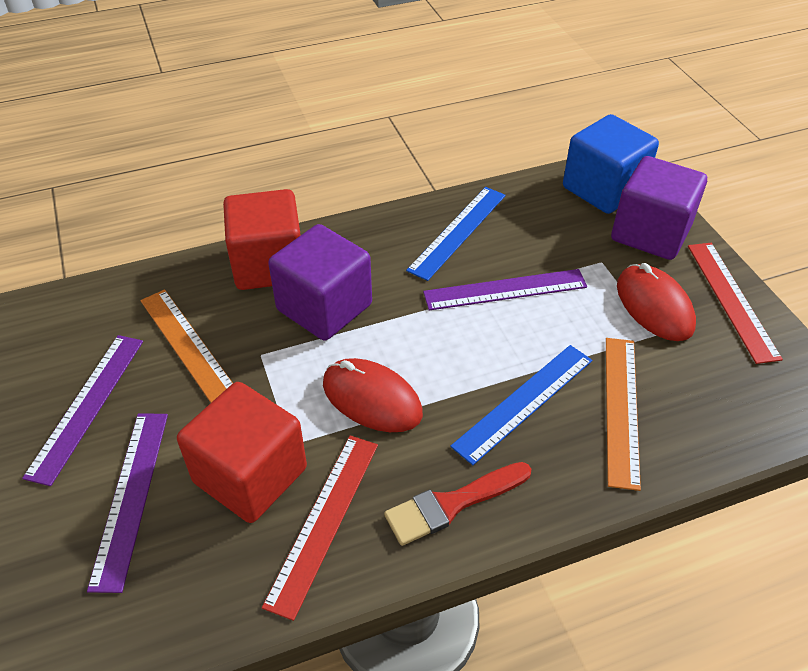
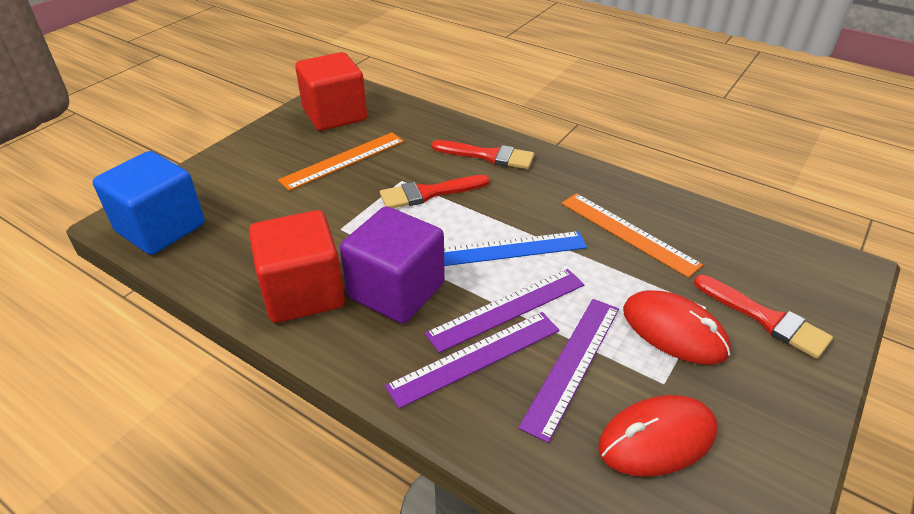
blue ruler: 2 -> 1
purple cube: 2 -> 1
red brush: 1 -> 3
red ruler: 2 -> 0

